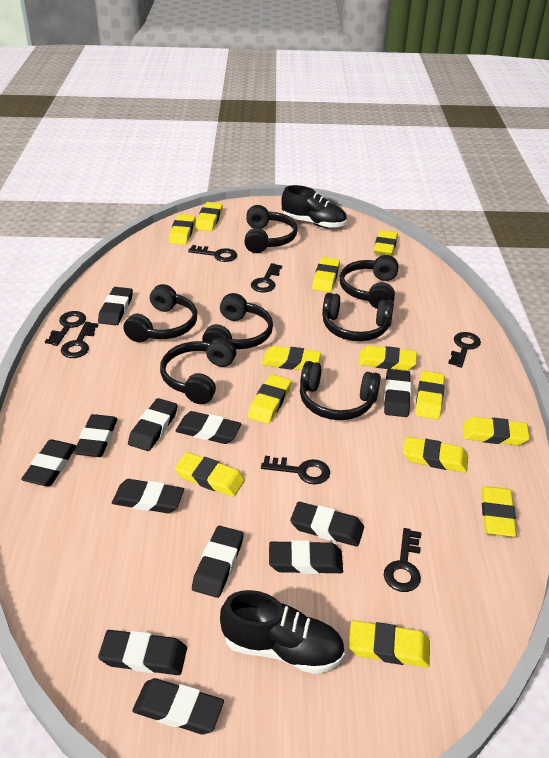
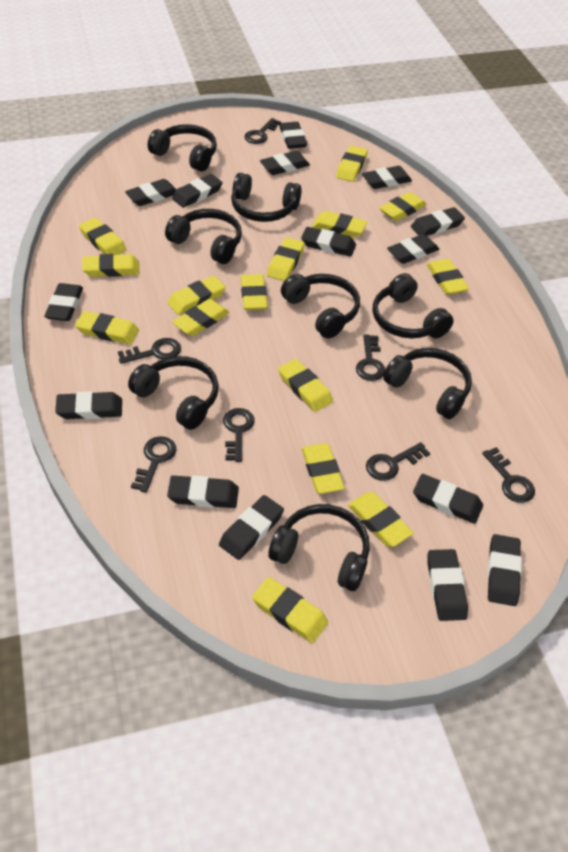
black eraser: 12 -> 15
black headphones: 7 -> 8
black shoe: 2 -> 0
yellow eraser: 13 -> 15

